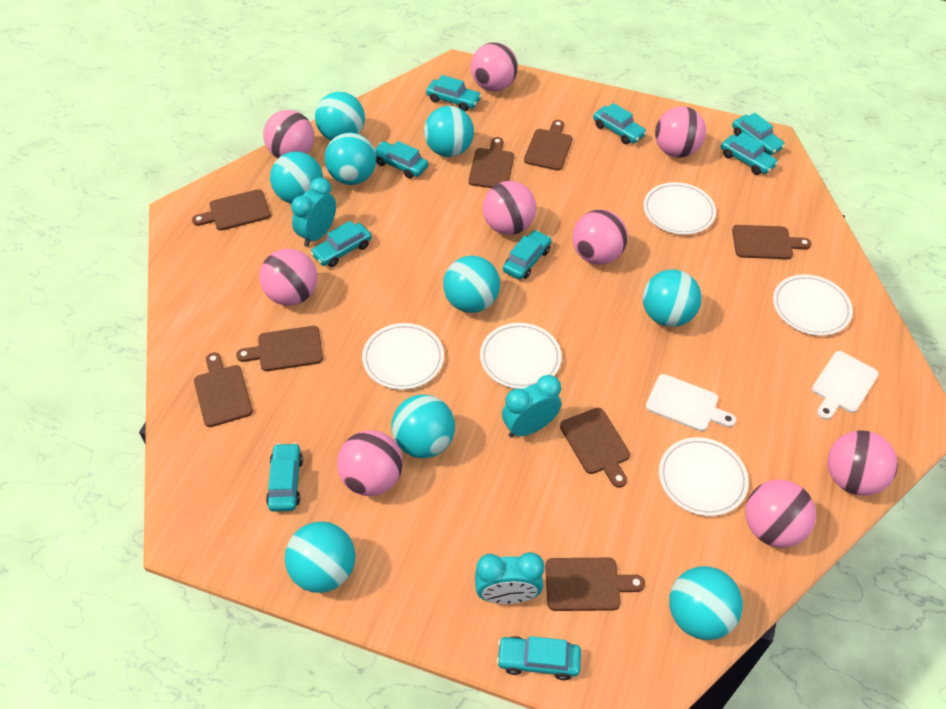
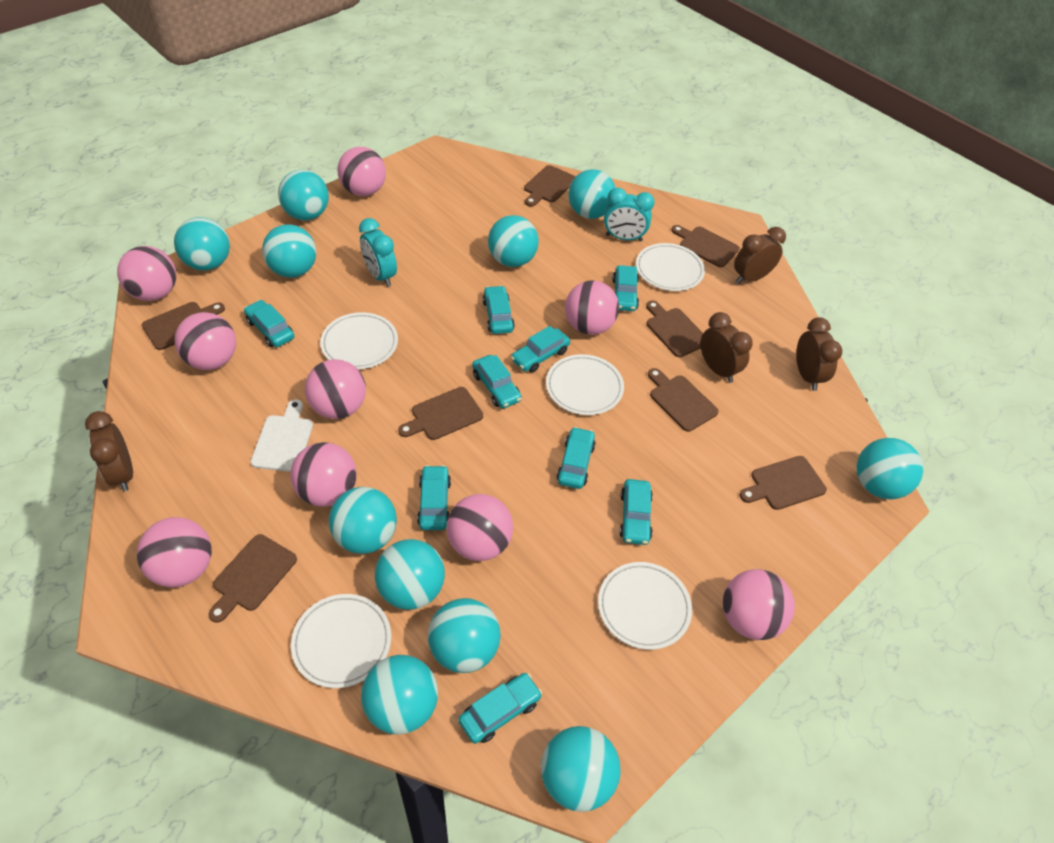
brown clock: 0 -> 4
turquoise ball: 9 -> 11
turquoise clock: 3 -> 2
white cutting board: 2 -> 1

